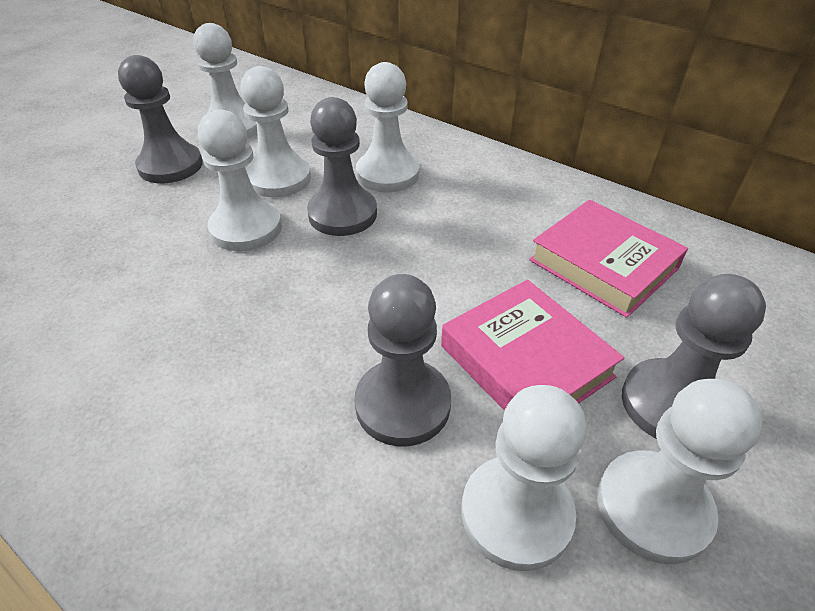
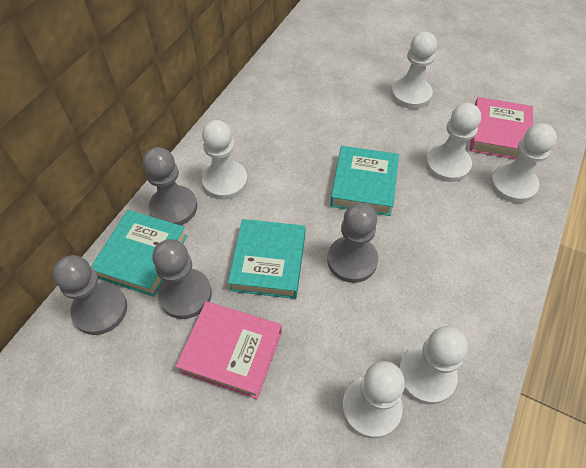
turquoise book: 0 -> 3

